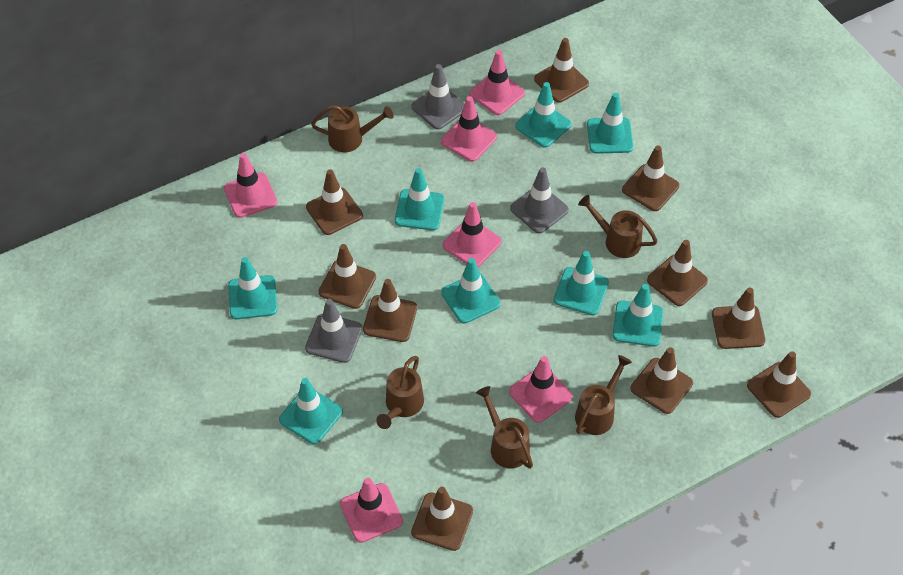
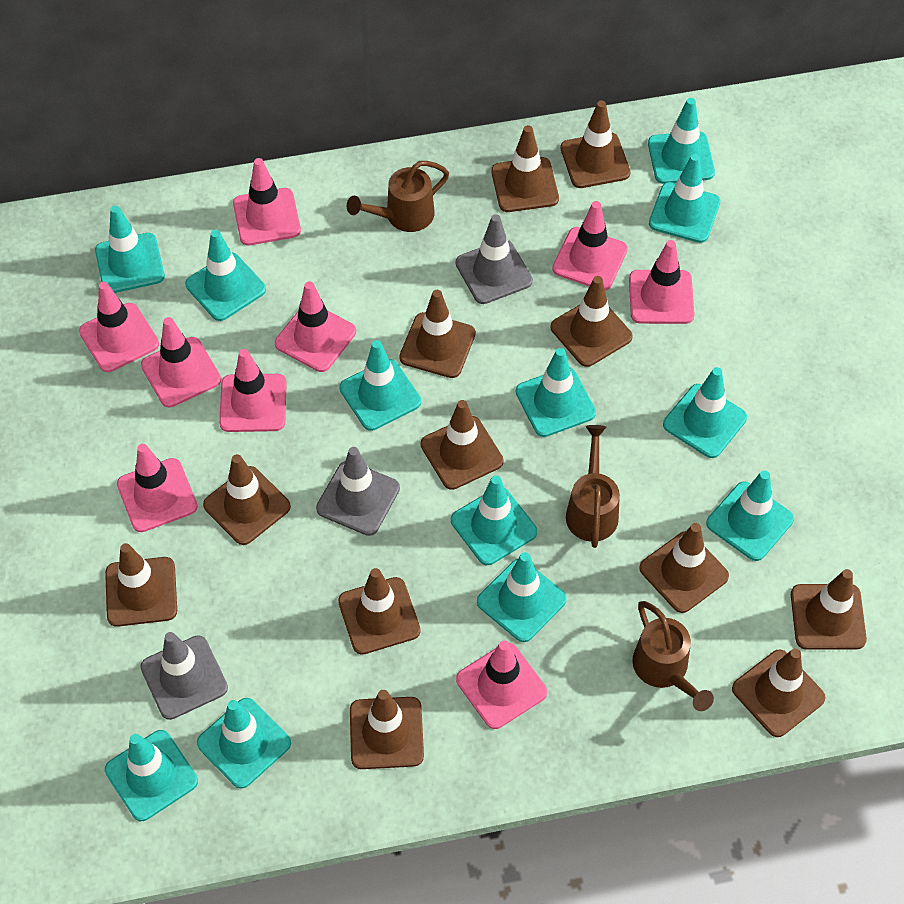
brown traffic cone: 10 -> 12
brown watering can: 5 -> 3
pink traffic cone: 6 -> 9
turquoise traffic cone: 8 -> 12

